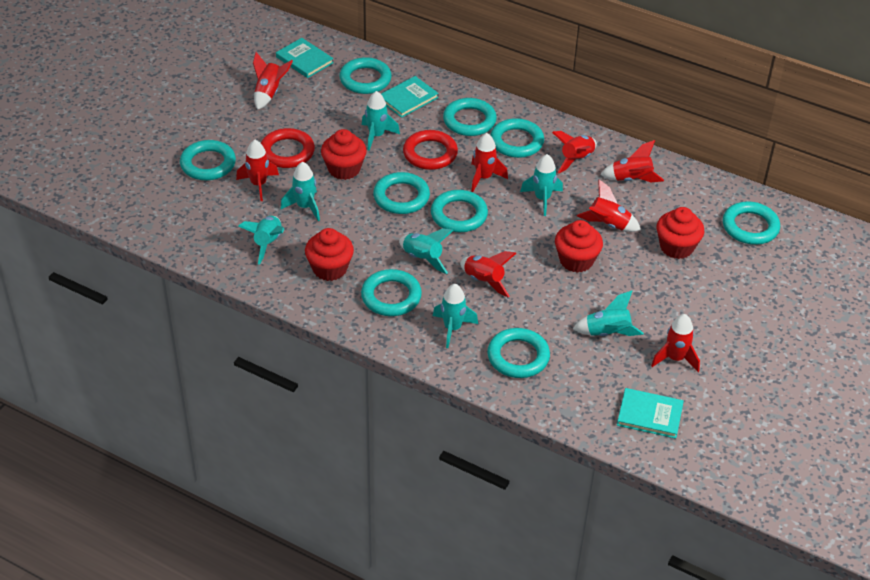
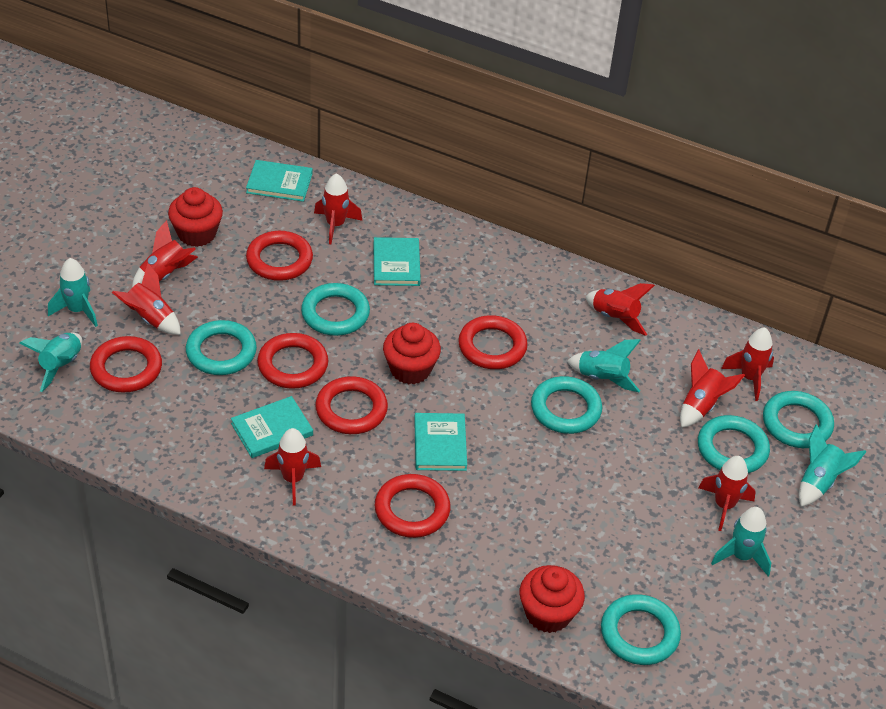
red cupcake: 4 -> 3
red ring: 2 -> 6
turquoise book: 3 -> 4
turquoise ring: 9 -> 6
turquoise rocket: 7 -> 5

